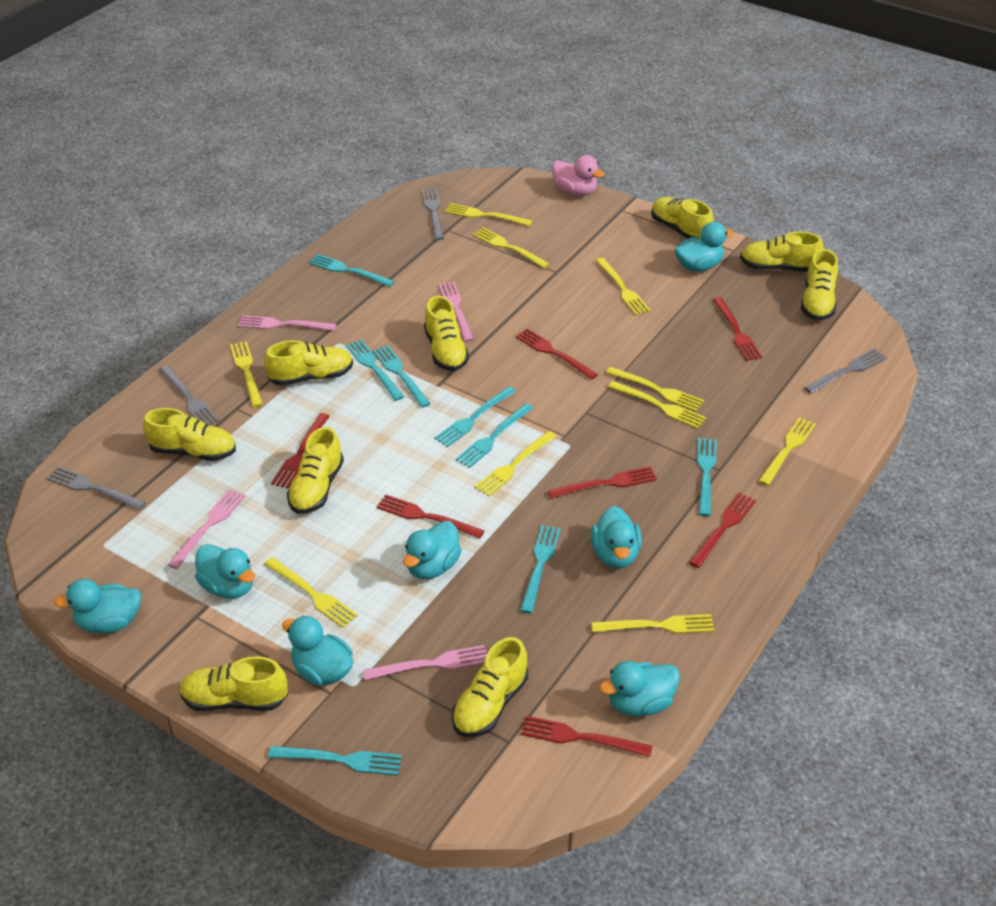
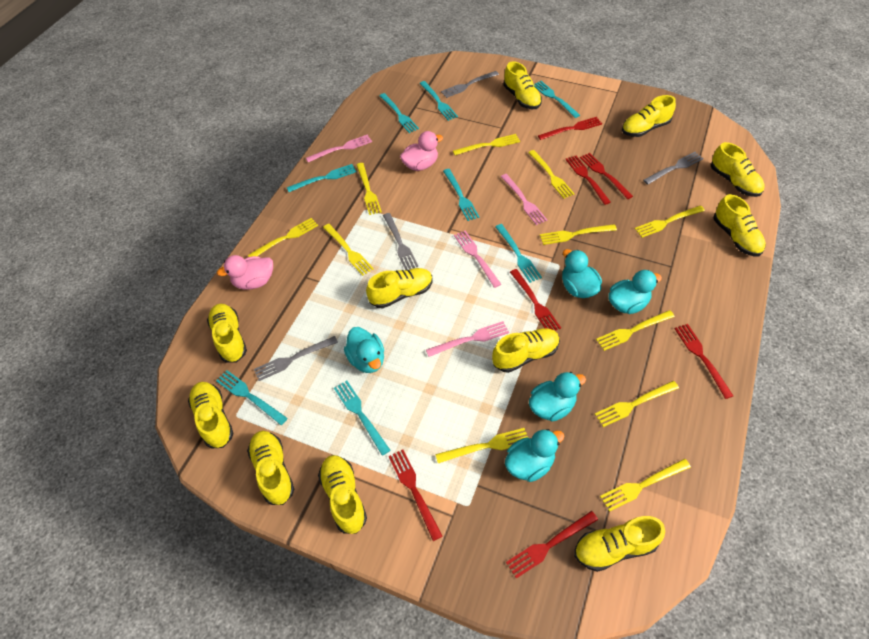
pink duck: 1 -> 2
turquoise duck: 7 -> 5
yellow fork: 10 -> 11
yellow shoe: 9 -> 11

